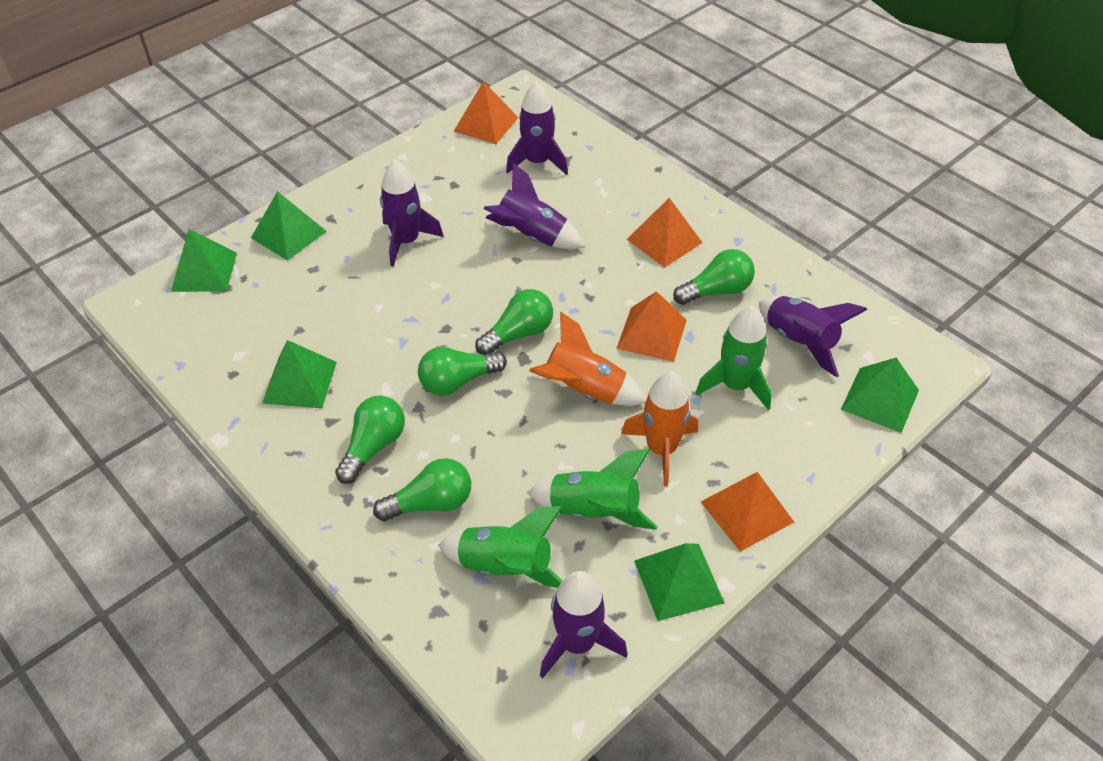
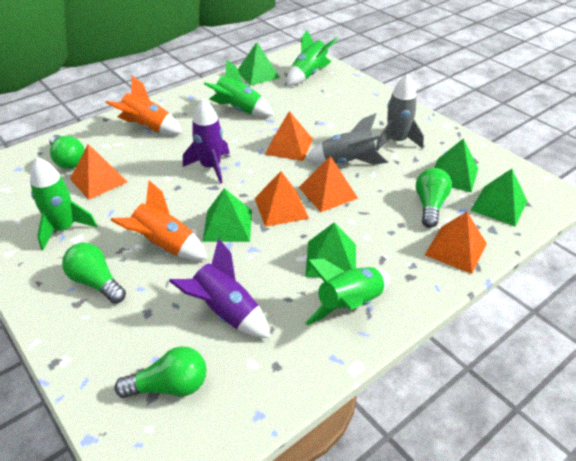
green light bulb: 5 -> 4
green rocket: 3 -> 4
grey rocket: 0 -> 2
orange pyramid: 4 -> 5
purple rocket: 5 -> 2

